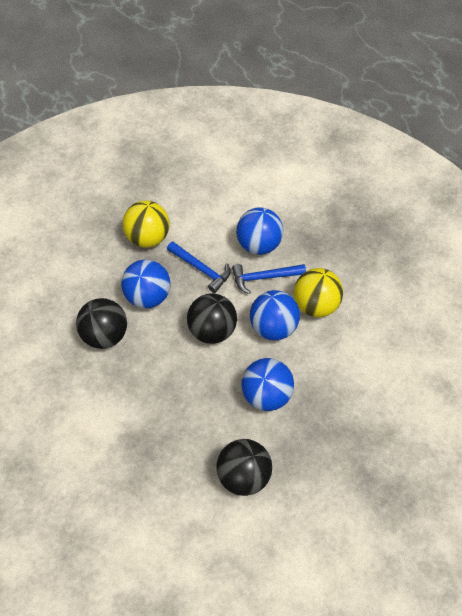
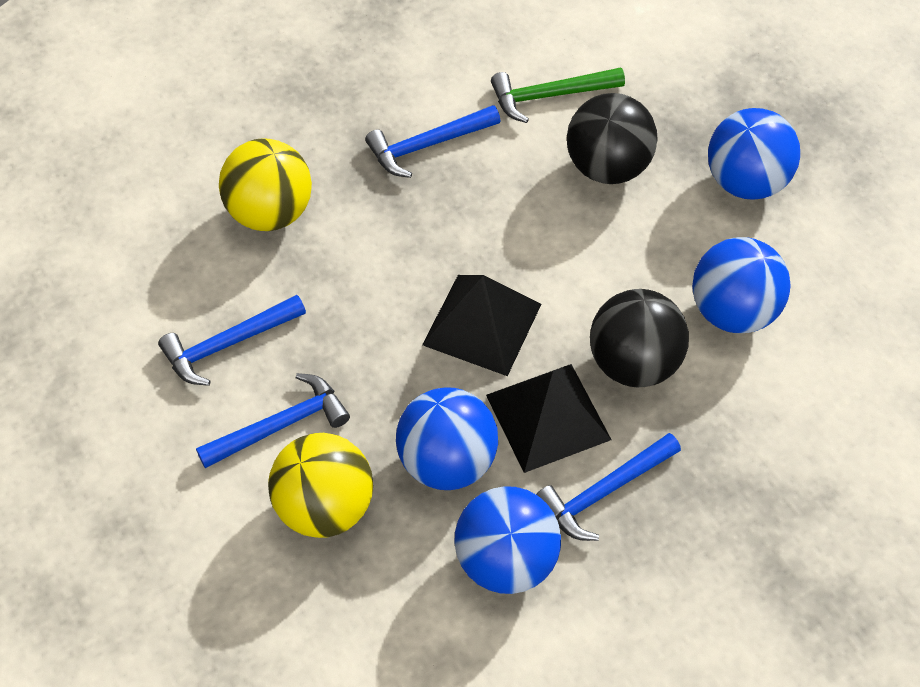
black ball: 3 -> 2
black pyramid: 0 -> 2
blue hammer: 2 -> 4
green hammer: 0 -> 1

